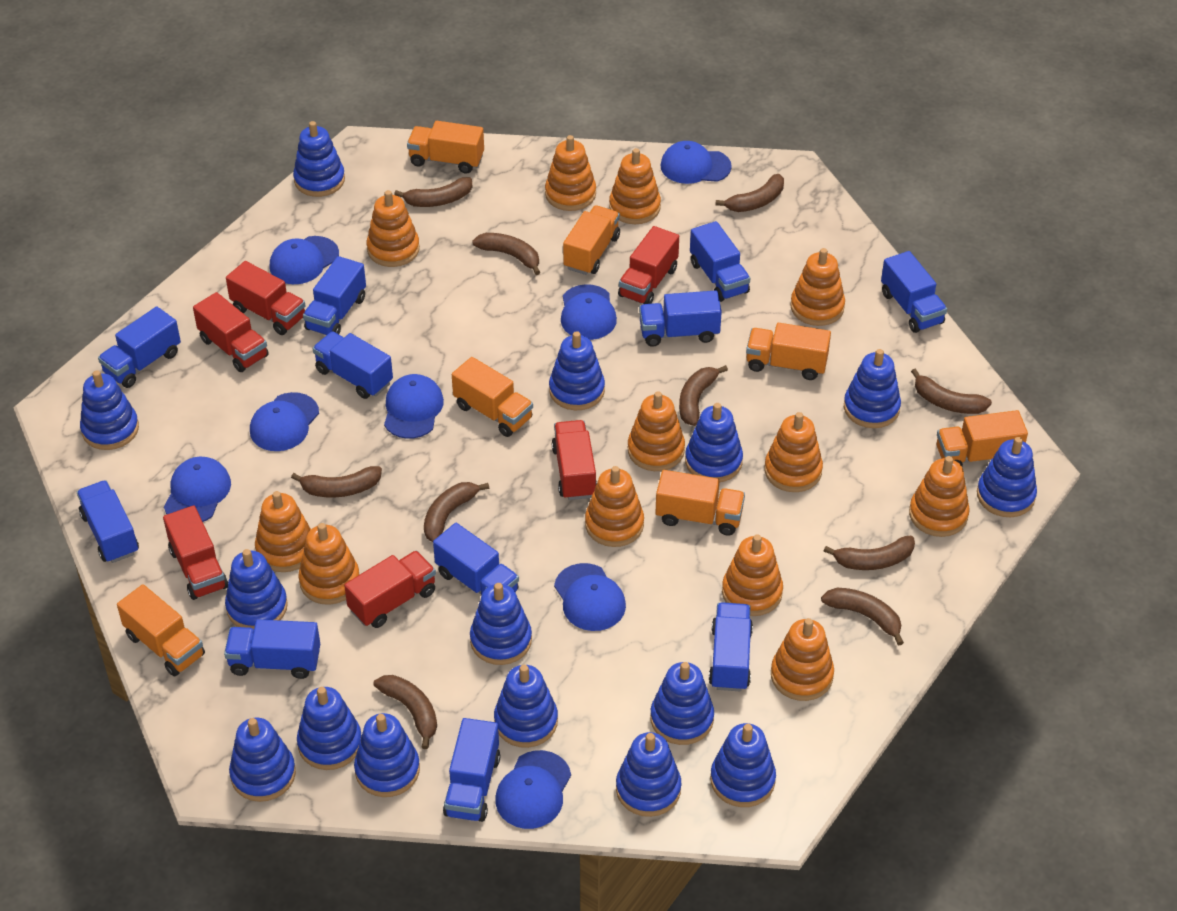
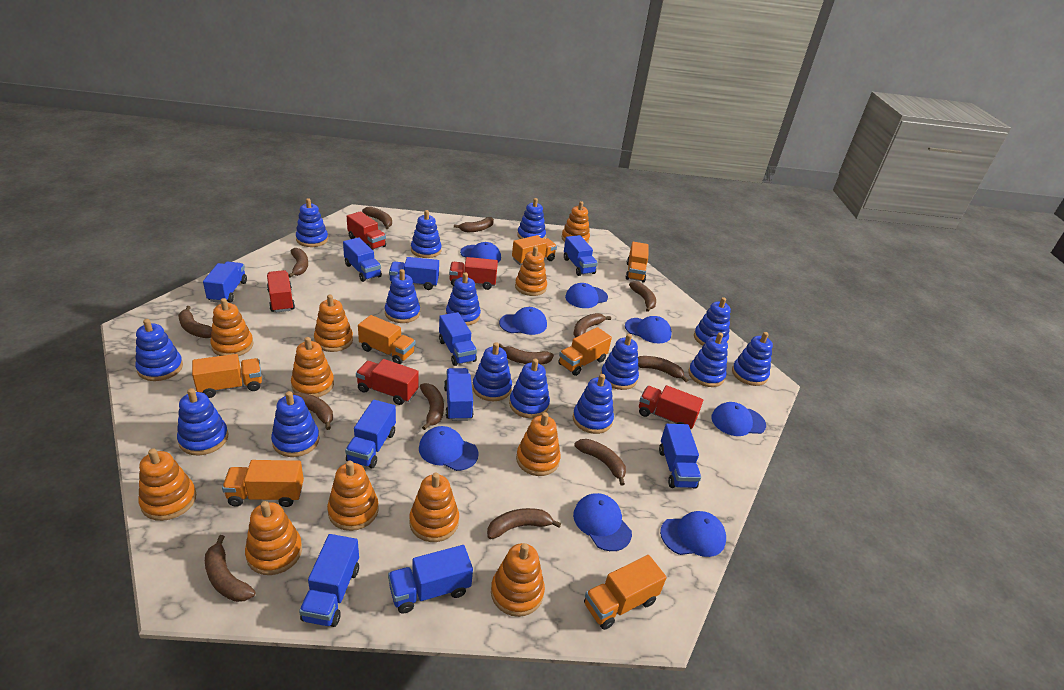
blue truck: 11 -> 10
brown banana: 10 -> 13
orange stacking toy: 12 -> 11
red truck: 6 -> 5

